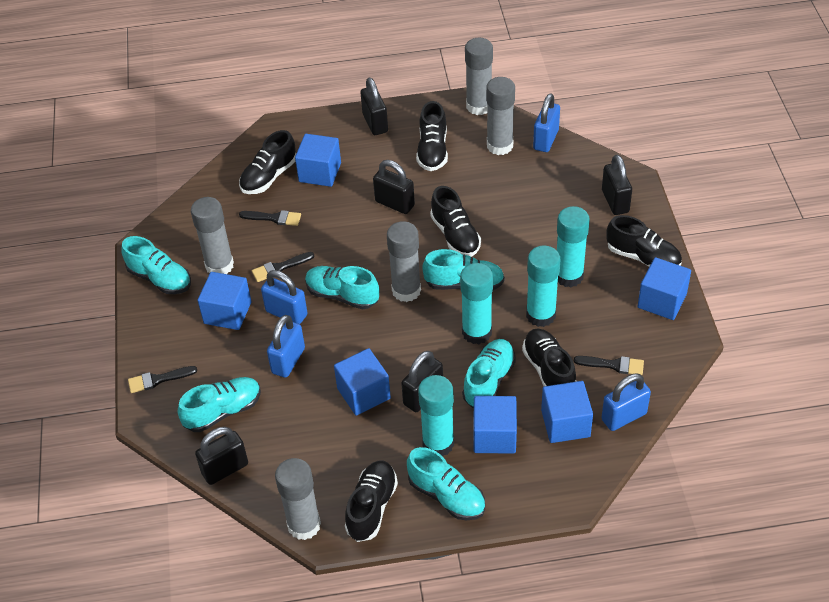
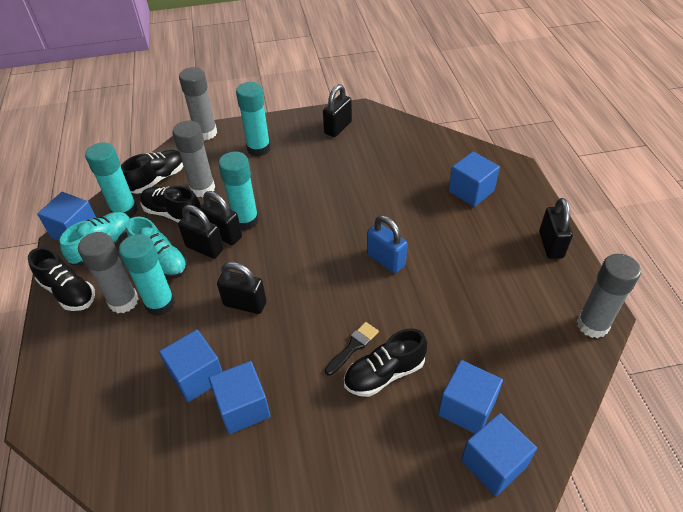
black brush: 4 -> 1
black shoe: 6 -> 4
blue padlock: 4 -> 1
grey glue stick: 5 -> 4
turquoise shoe: 6 -> 2

